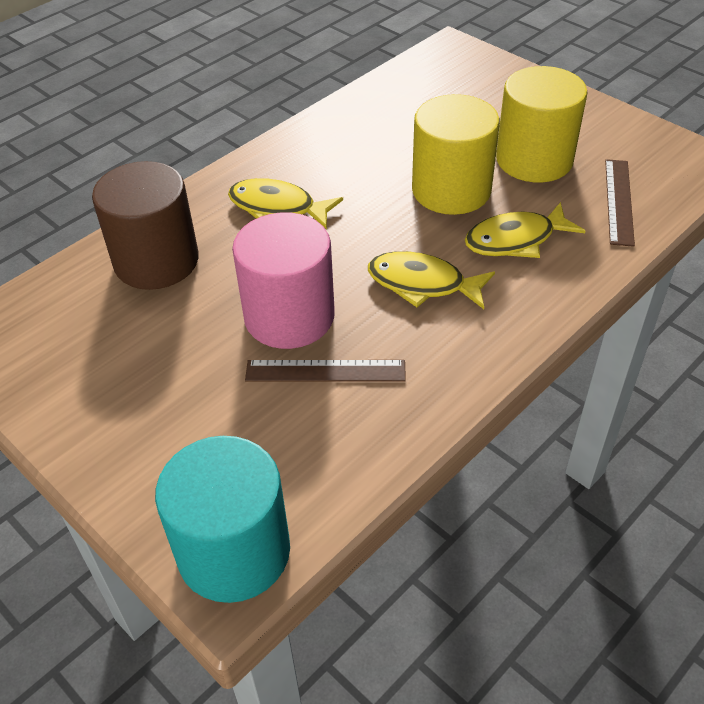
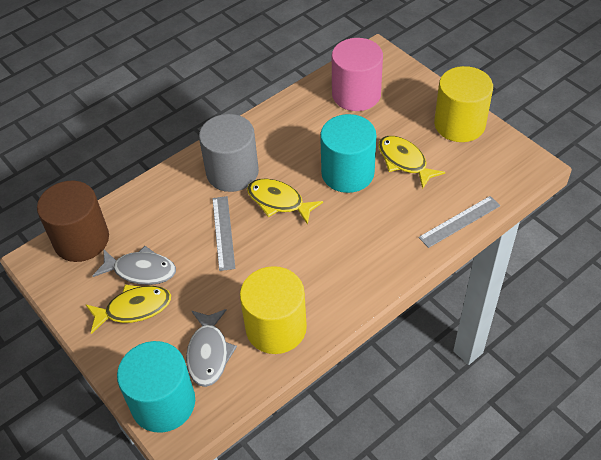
brown ruler: 2 -> 0
grey cylinder: 0 -> 1
grey fish: 0 -> 2
grey ruler: 0 -> 2
turquoise cylinder: 1 -> 2

